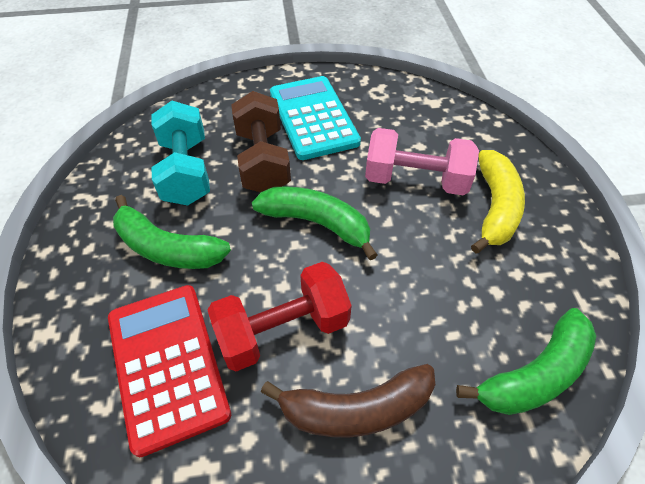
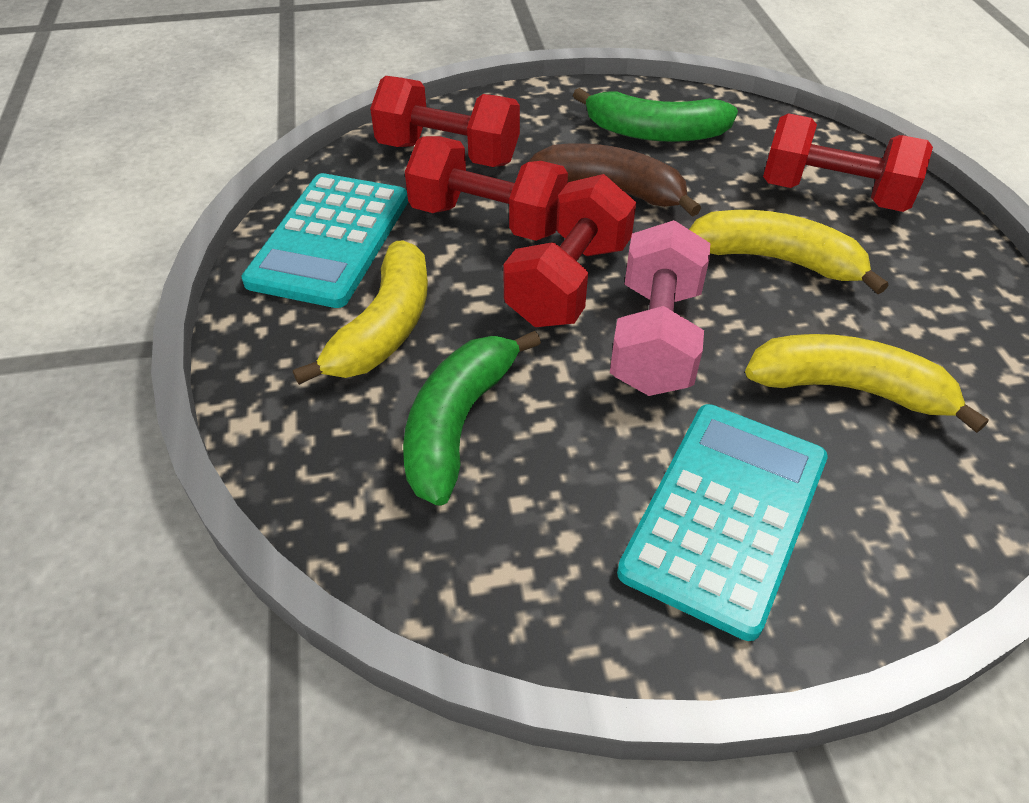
brown dumbbell: 1 -> 0
green banana: 3 -> 2
red calculator: 1 -> 0
red dumbbell: 1 -> 4
turquoise calculator: 1 -> 2
turquoise dumbbell: 1 -> 0
yellow banana: 1 -> 3

